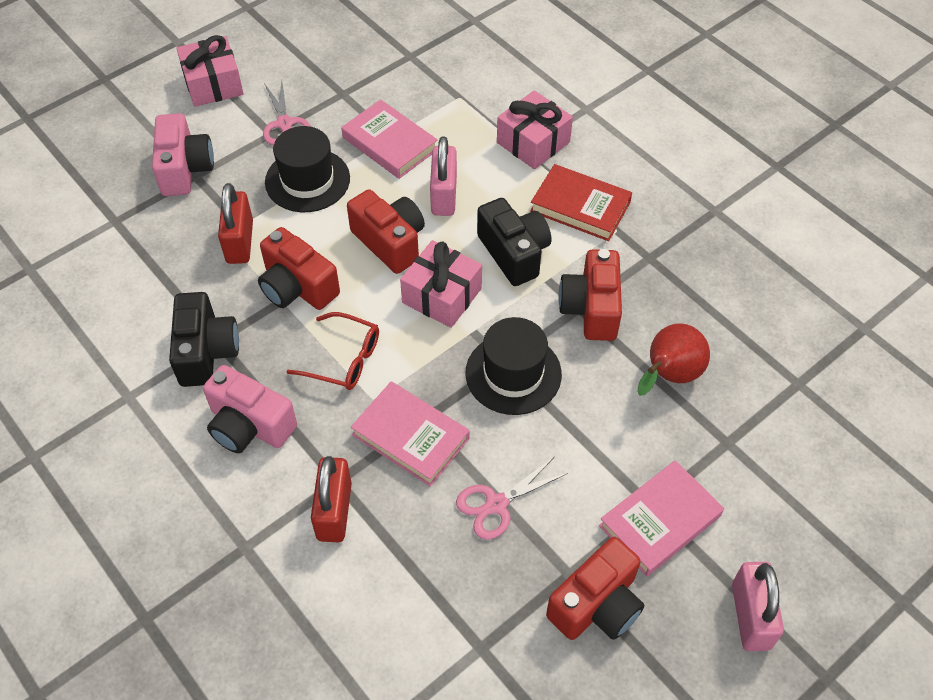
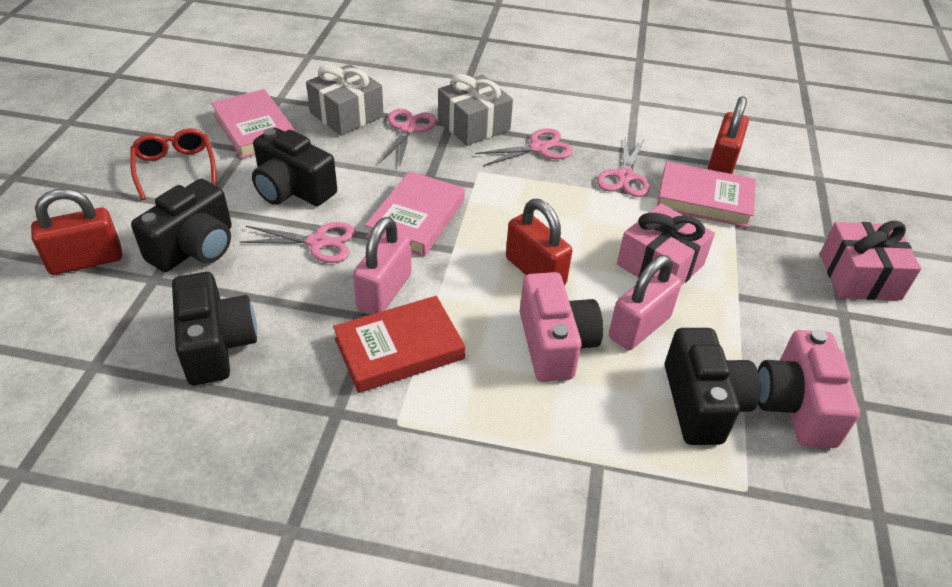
black camera: 2 -> 4
black hat: 2 -> 0
grey gift: 0 -> 2
pink gift: 3 -> 2
pink scissors: 2 -> 4
red camera: 4 -> 0
red padlock: 2 -> 3
red pear: 1 -> 0

